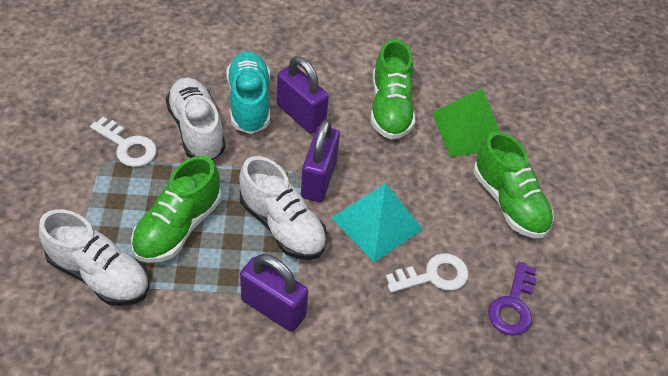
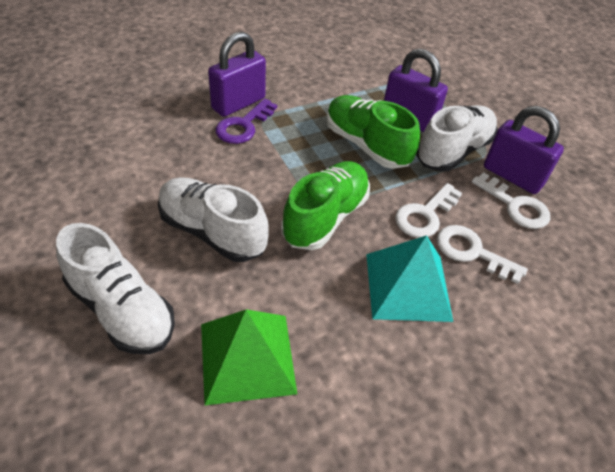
green shoe: 3 -> 2
turquoise shoe: 1 -> 0
white key: 2 -> 3

